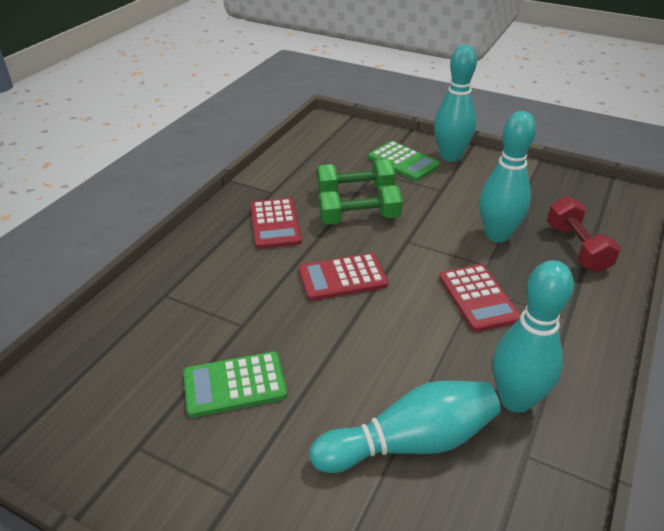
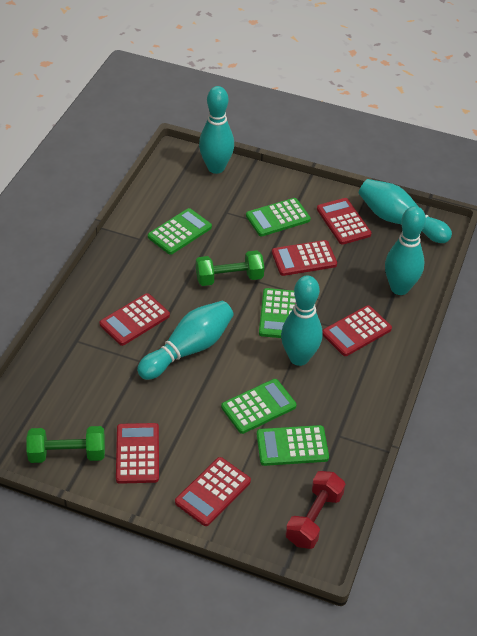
green calculator: 2 -> 5
red calculator: 3 -> 6
turquoise bowling pin: 4 -> 5

